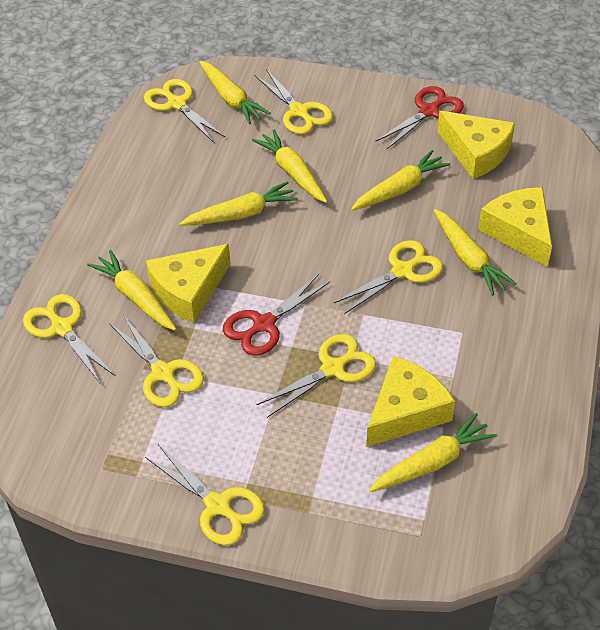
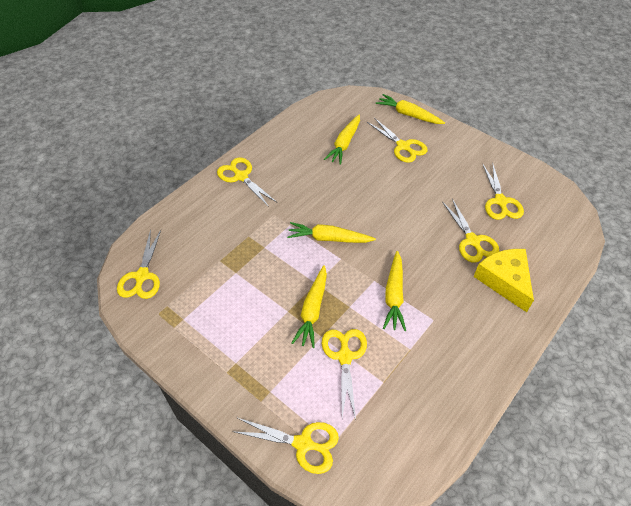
red scissors: 2 -> 0
yellow carrot: 7 -> 5
yellow cheese: 4 -> 1

